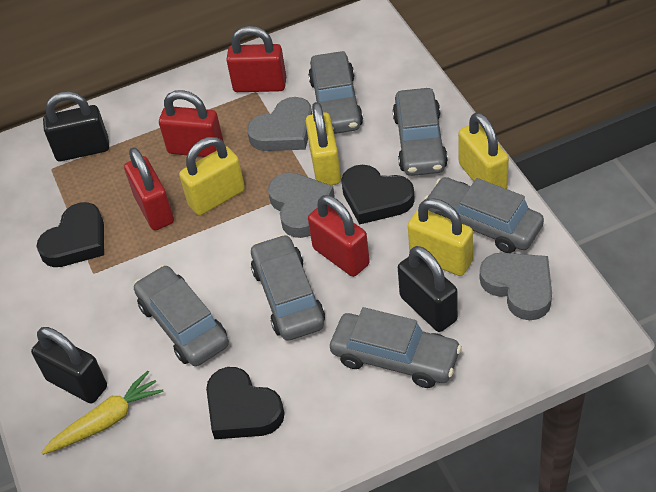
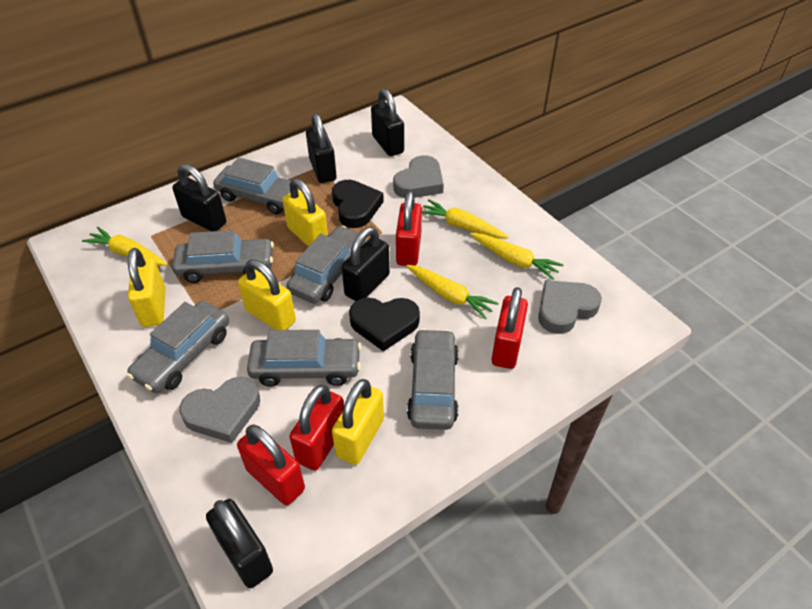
black heart: 3 -> 2
black padlock: 3 -> 5
yellow carrot: 1 -> 4

